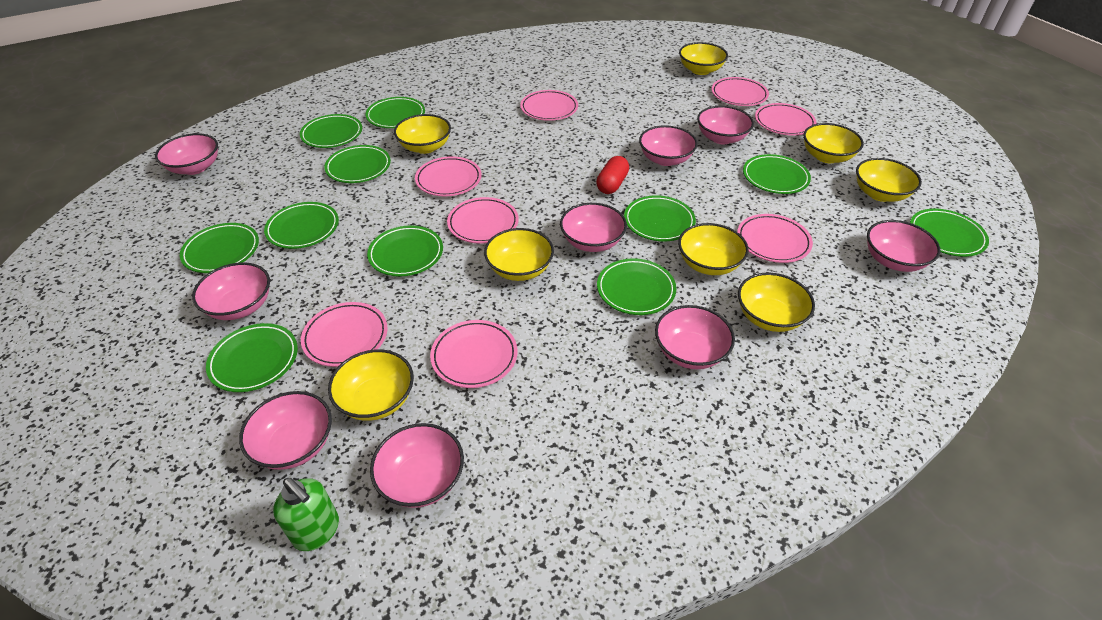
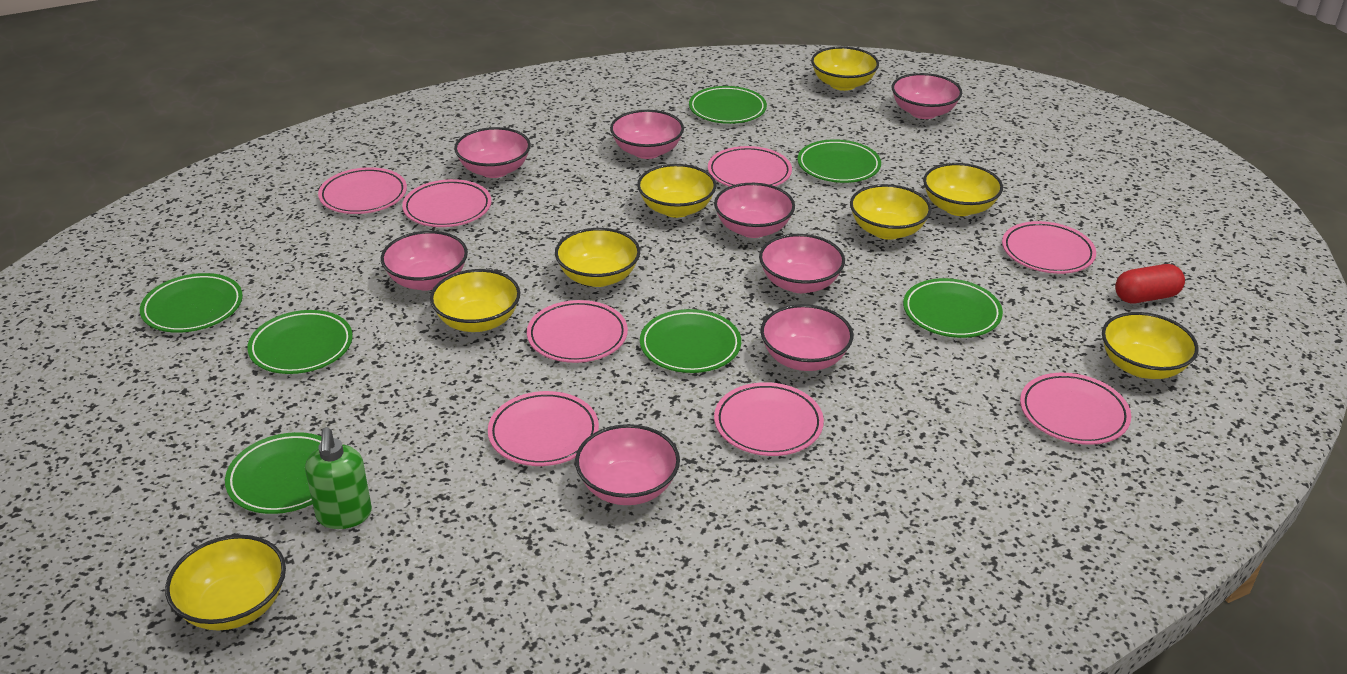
green plate: 11 -> 7
pink bowl: 9 -> 8

